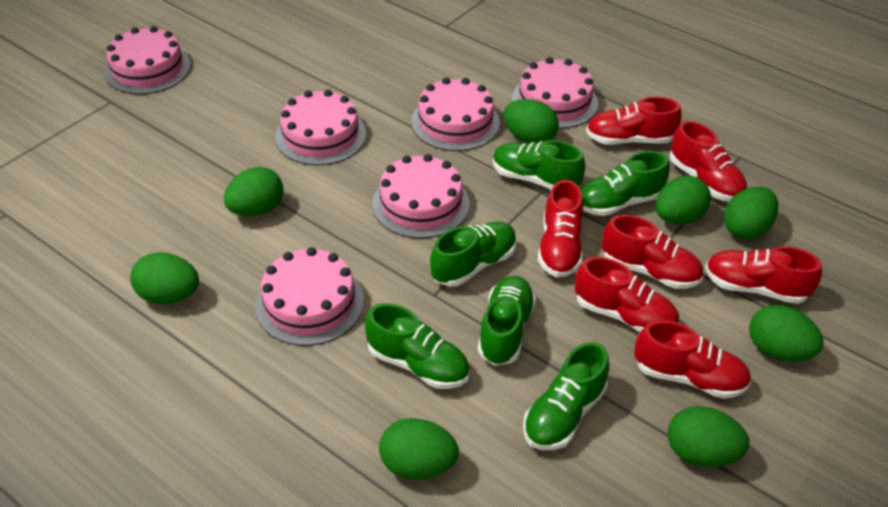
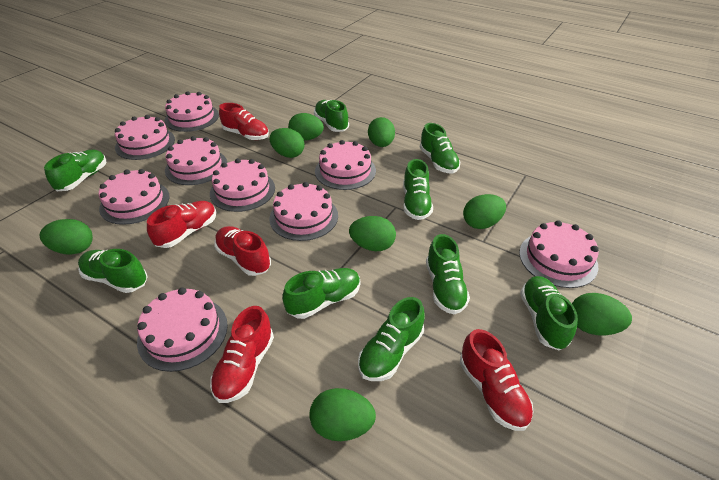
green shoe: 6 -> 9
pink cake: 6 -> 9
red shoe: 7 -> 5

